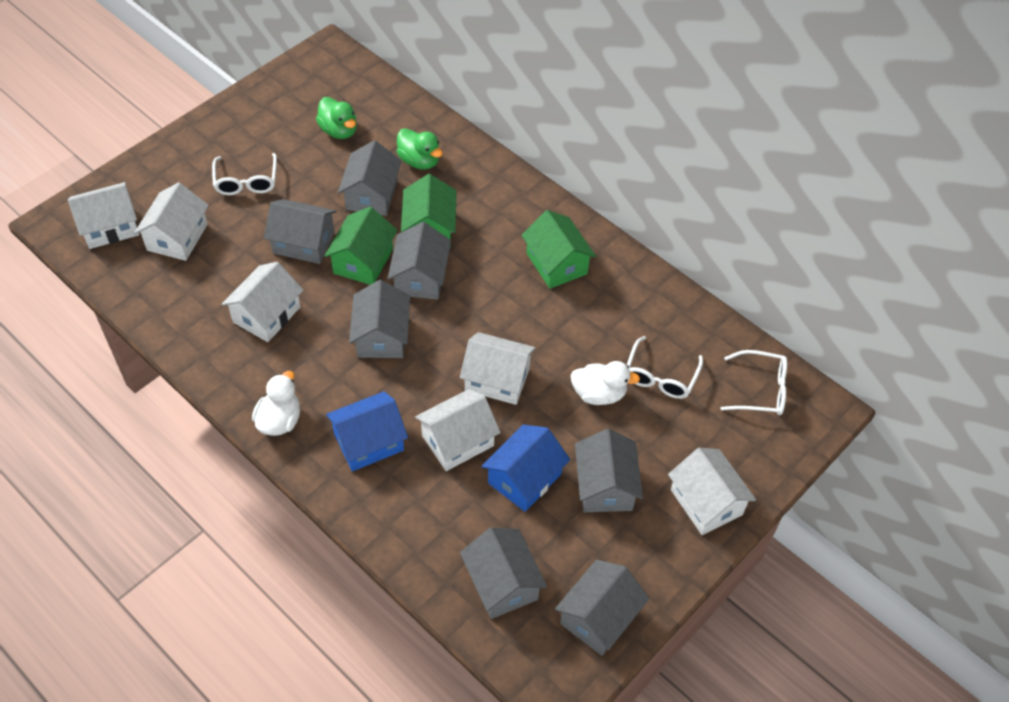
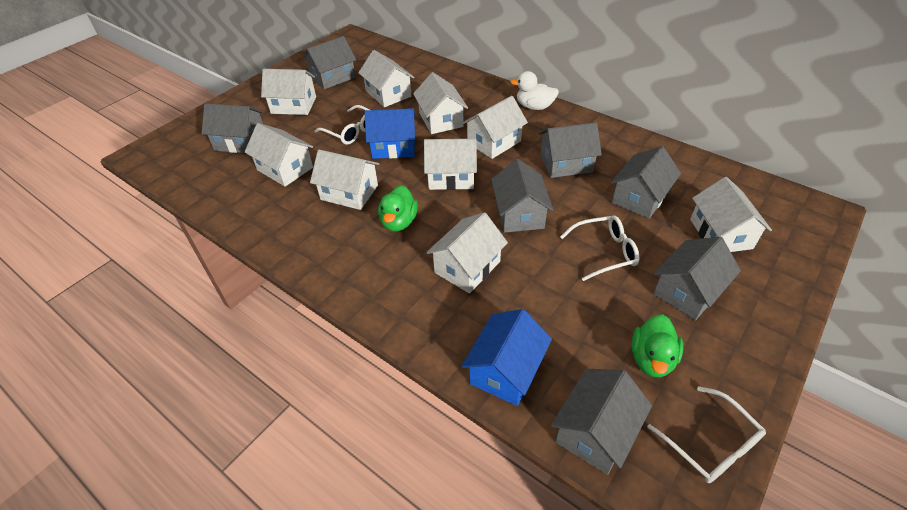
green house: 3 -> 0
white duck: 2 -> 1
white house: 6 -> 9

